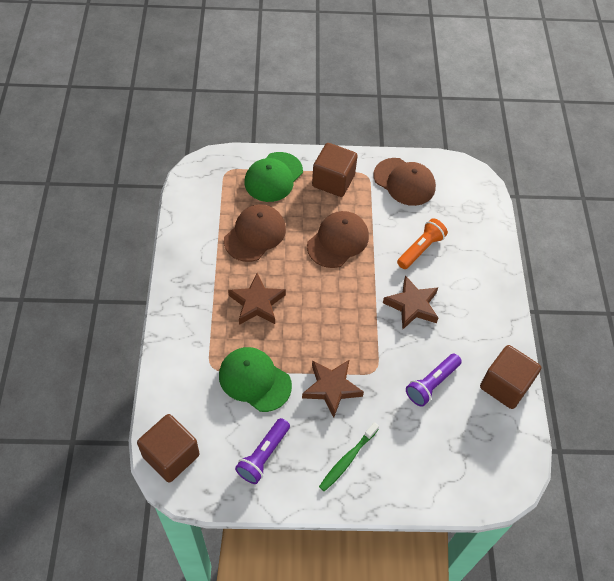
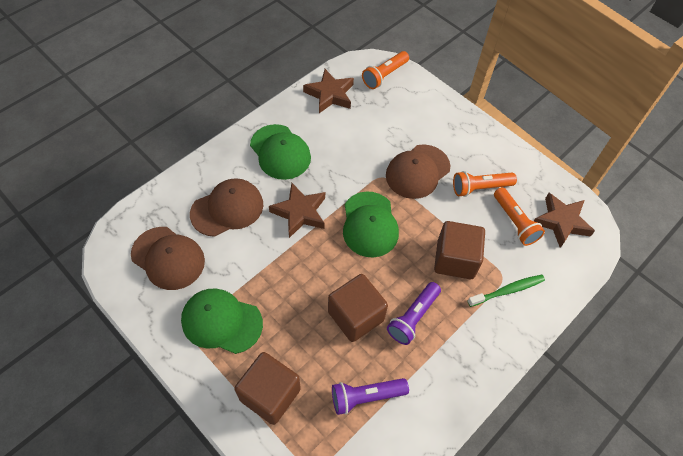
green cap: 2 -> 3
orange flashlight: 1 -> 3

